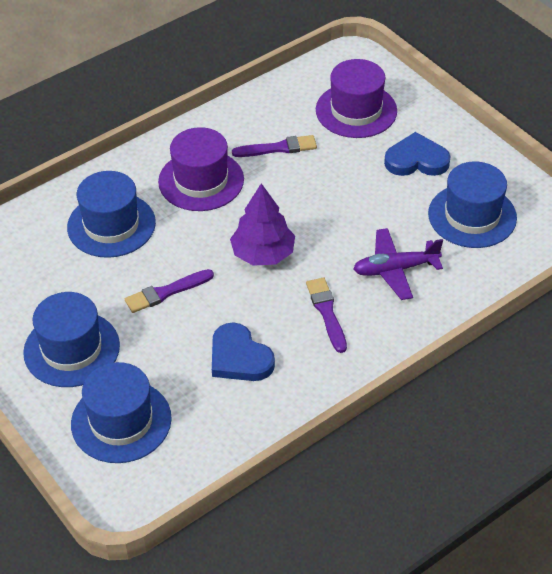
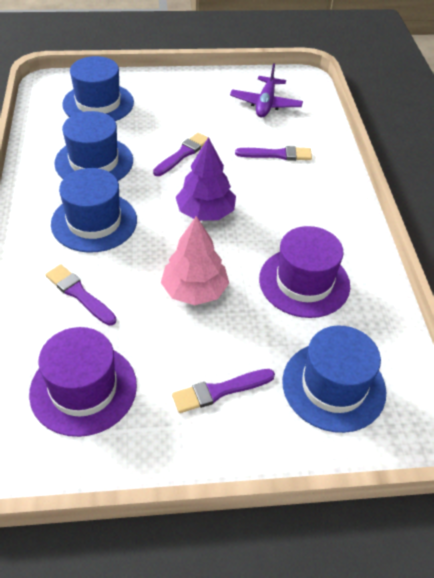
blue heart: 2 -> 0
pink tree: 0 -> 1
purple brush: 3 -> 4

